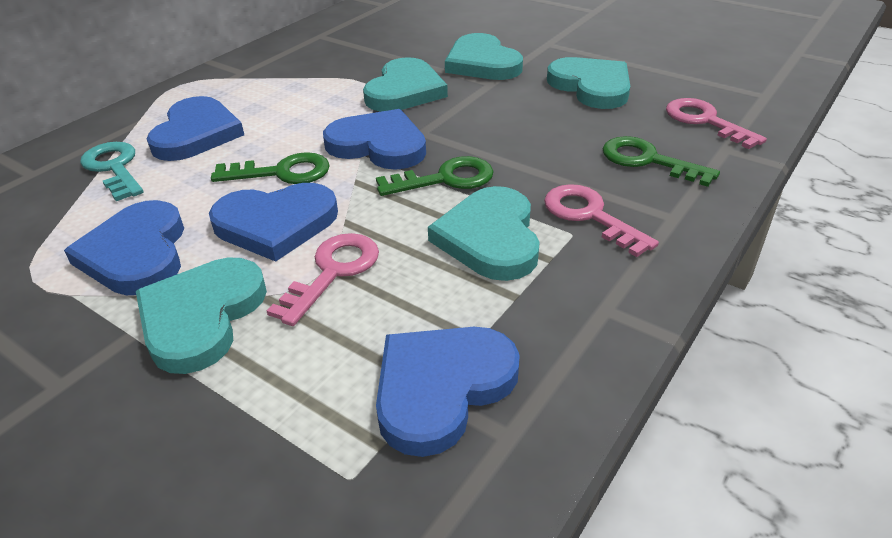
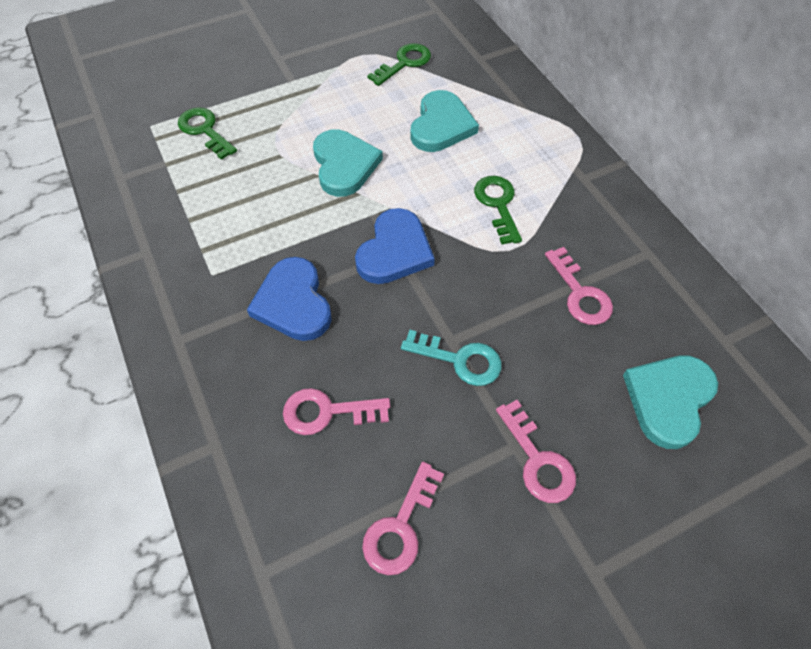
blue heart: 5 -> 2
pink key: 3 -> 4
turquoise heart: 5 -> 3

